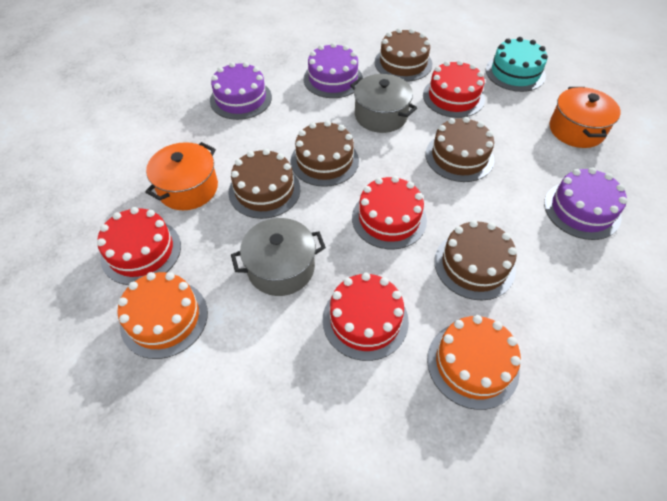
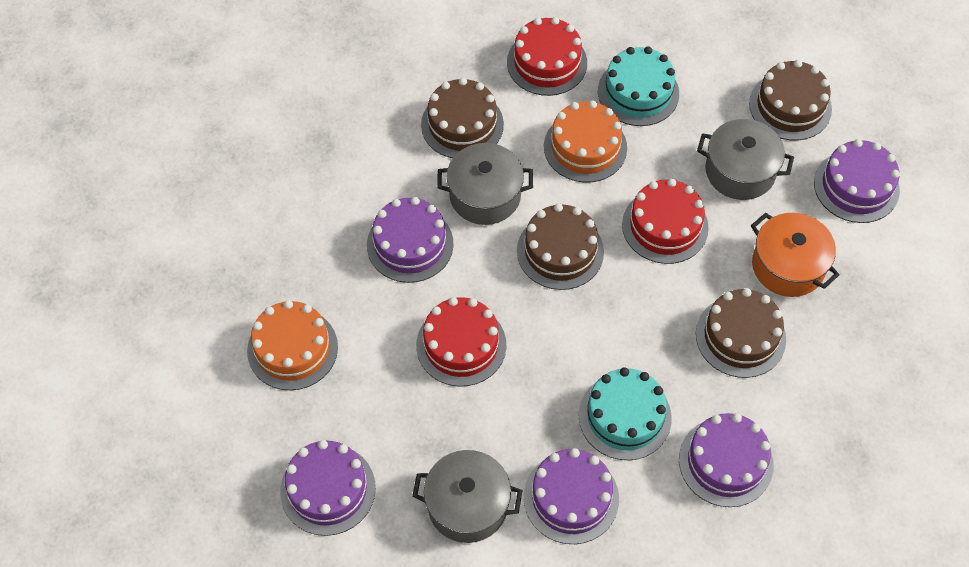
brown cake: 5 -> 4
grey pot: 2 -> 3
orange pot: 2 -> 1
purple cake: 3 -> 5
red cake: 4 -> 3
turquoise cake: 1 -> 2

